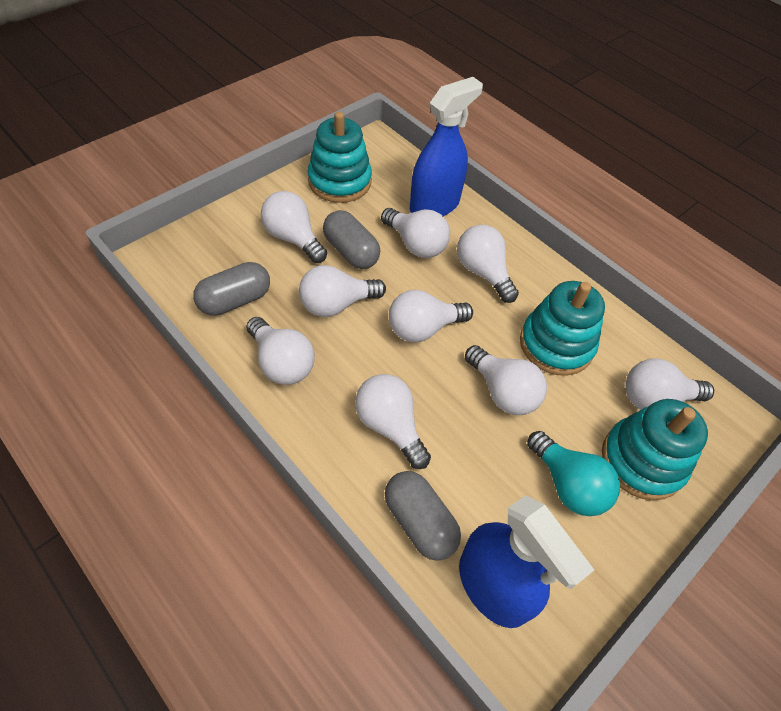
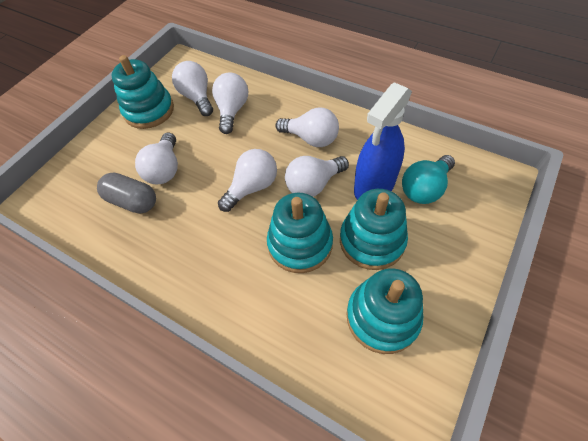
blue spray bottle: 2 -> 1
grey capsule: 3 -> 1
turquoise stacking toy: 3 -> 4
white light bulb: 9 -> 6

